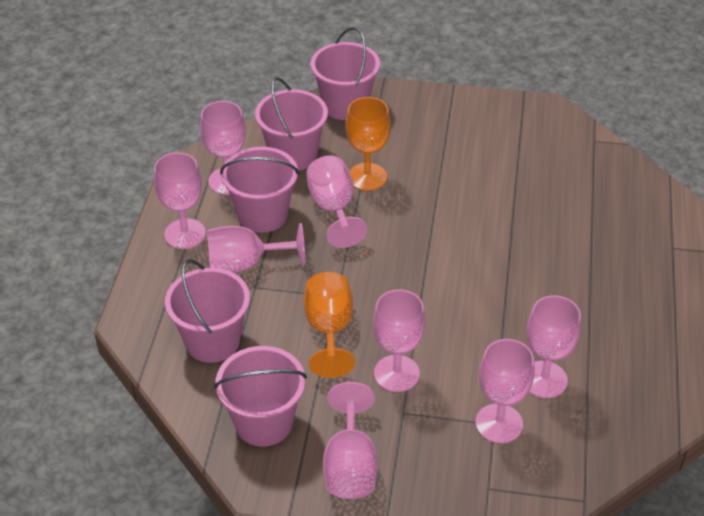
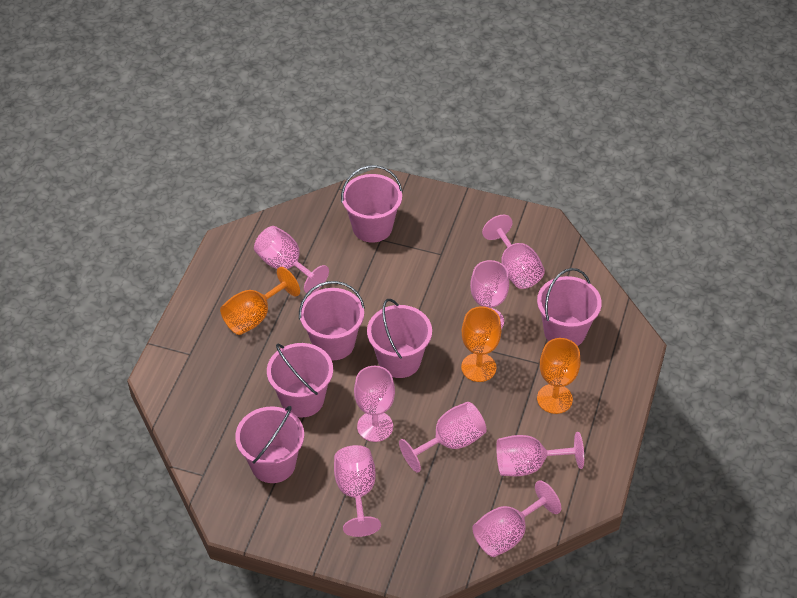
orange goblet: 2 -> 3
pink bucket: 5 -> 6

